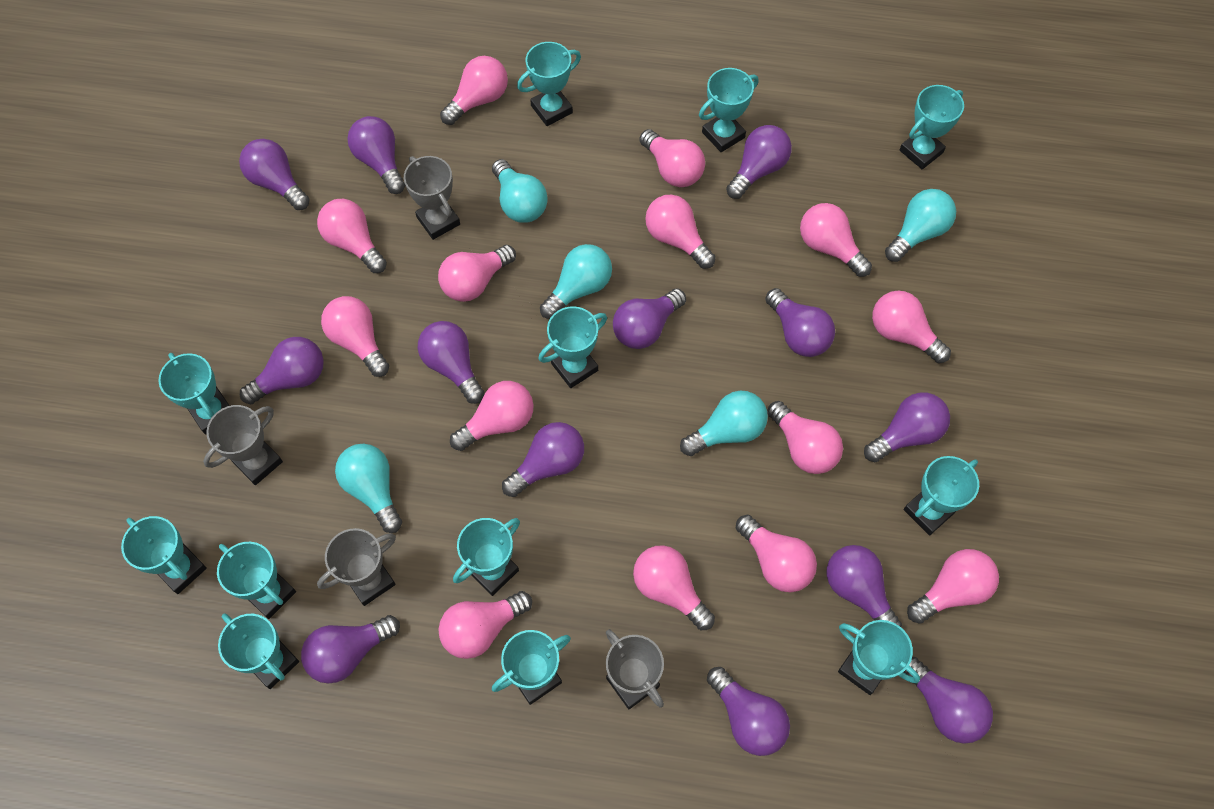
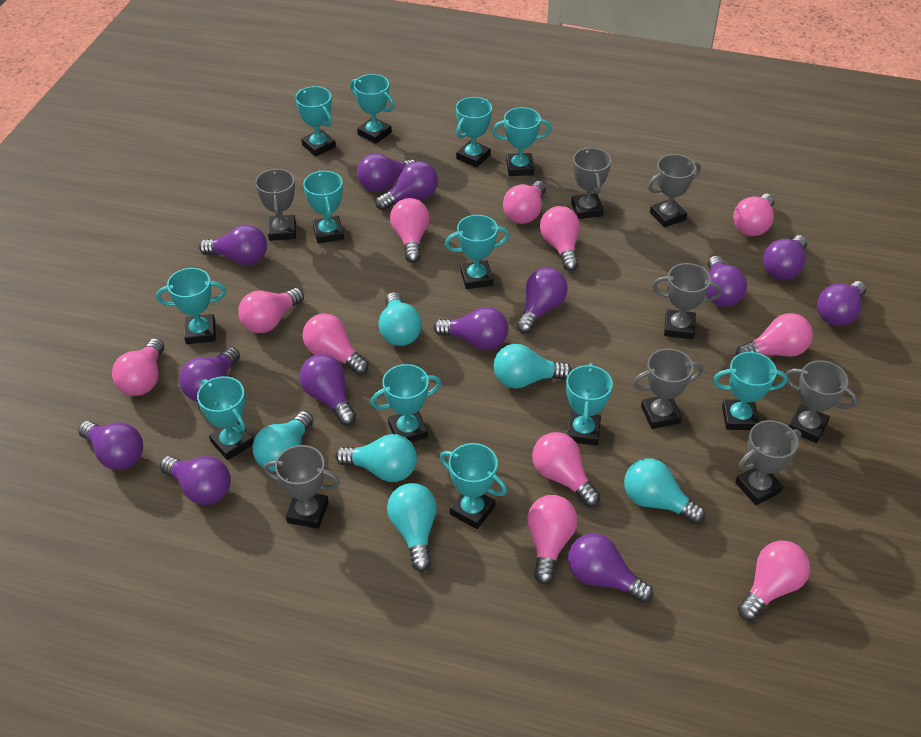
grey trophy: 4 -> 8
pink light bulb: 14 -> 11
turquoise light bulb: 5 -> 6

